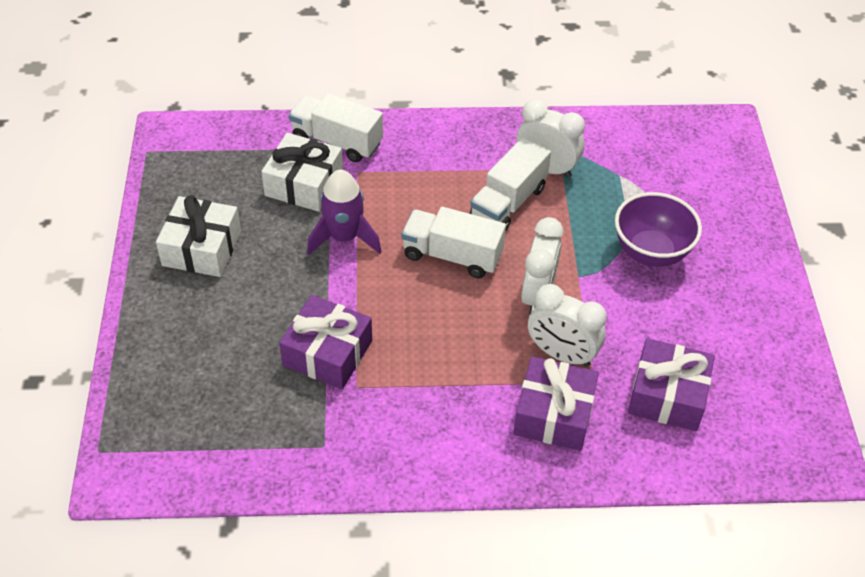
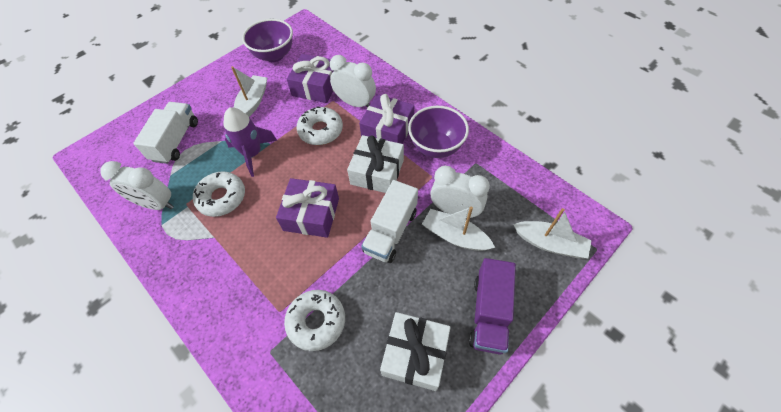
purple bowl: 1 -> 2
purple truck: 0 -> 1
white boat: 0 -> 3
white donut: 0 -> 3
white truck: 3 -> 2

